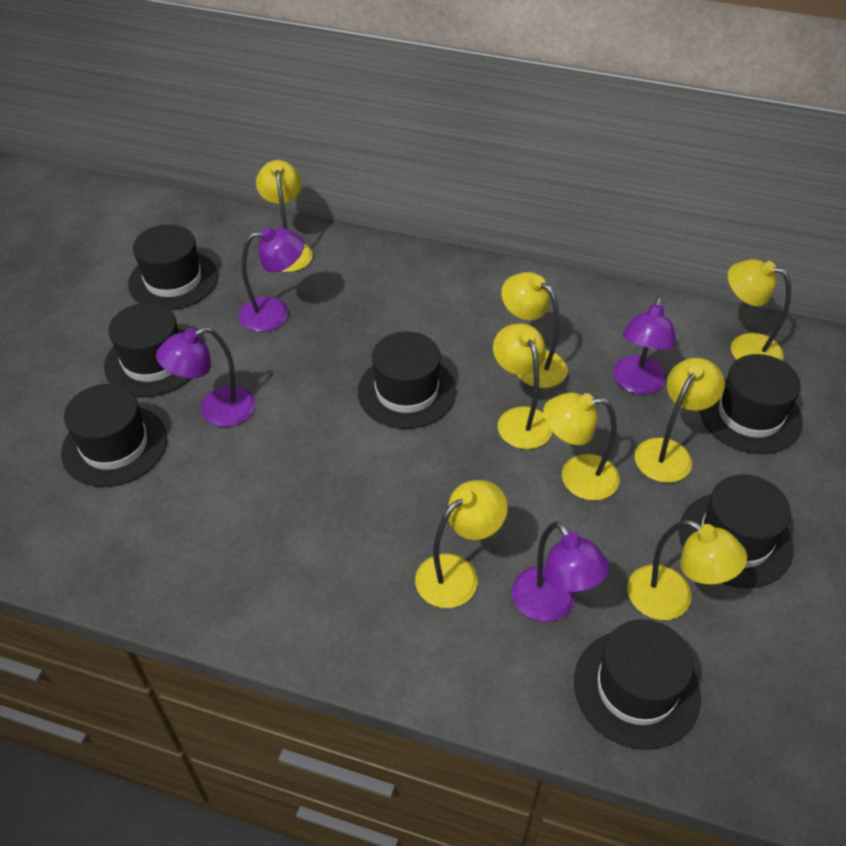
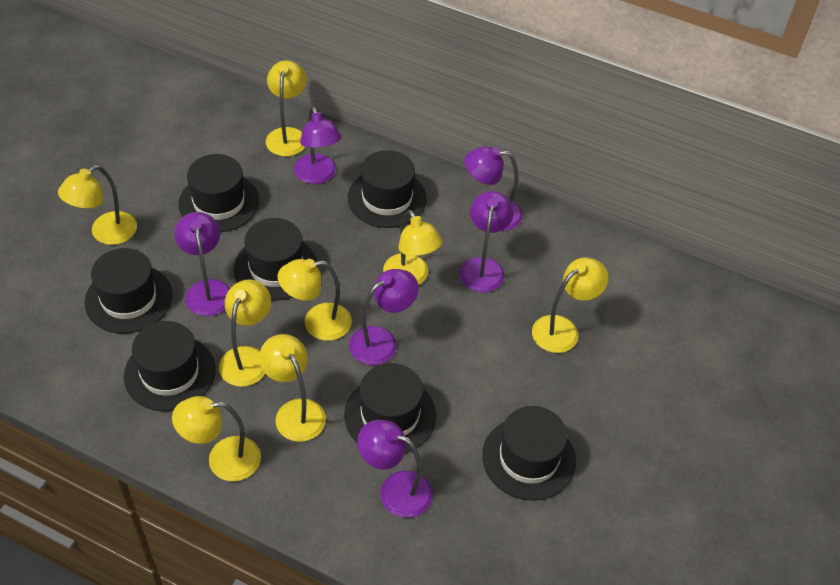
purple lamp: 4 -> 6

